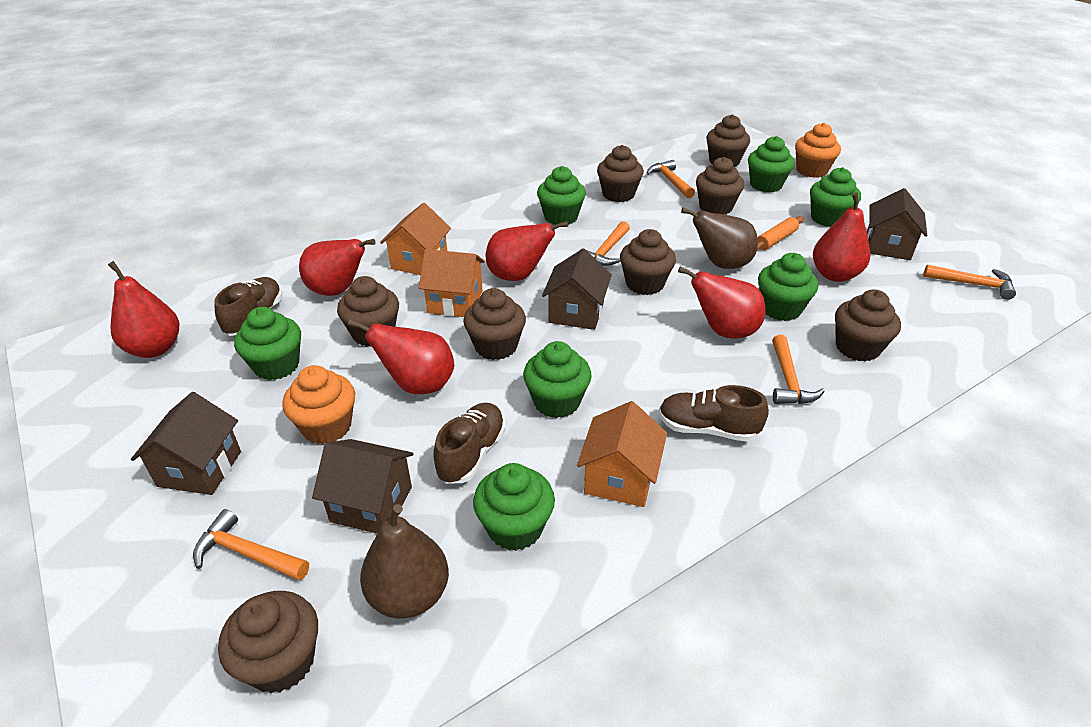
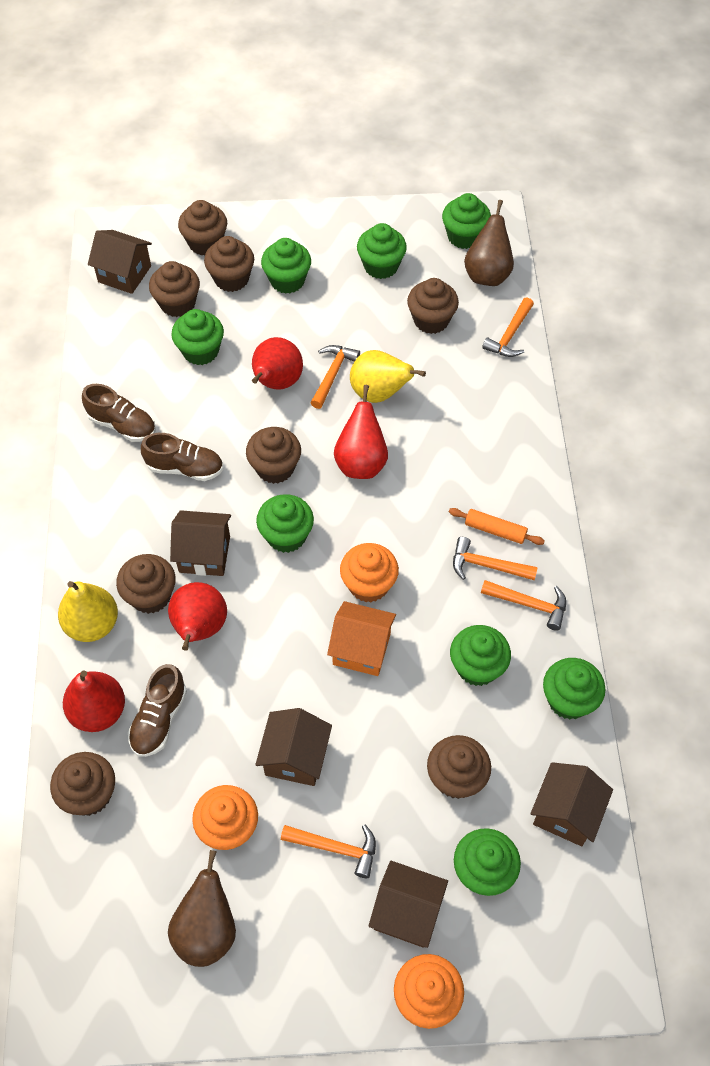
brown house: 4 -> 5
green cupcake: 7 -> 8
orange cupcake: 2 -> 3
orange house: 3 -> 1
red pear: 6 -> 4
yellow pear: 0 -> 2

